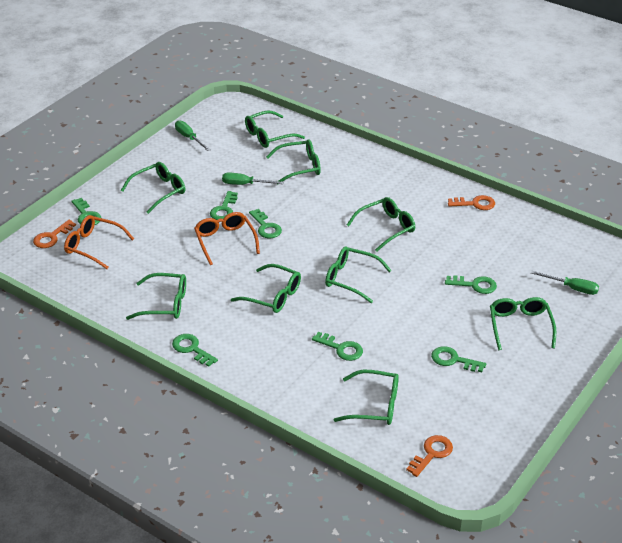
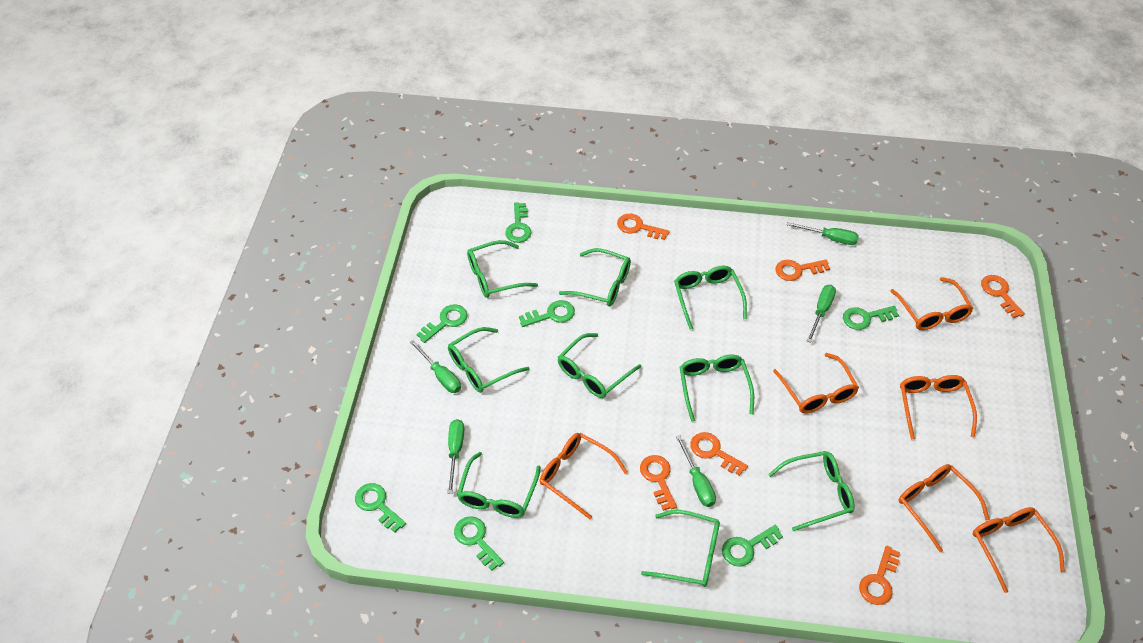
green screwdriver: 3 -> 5
orange glasses: 2 -> 6
orange key: 3 -> 6

